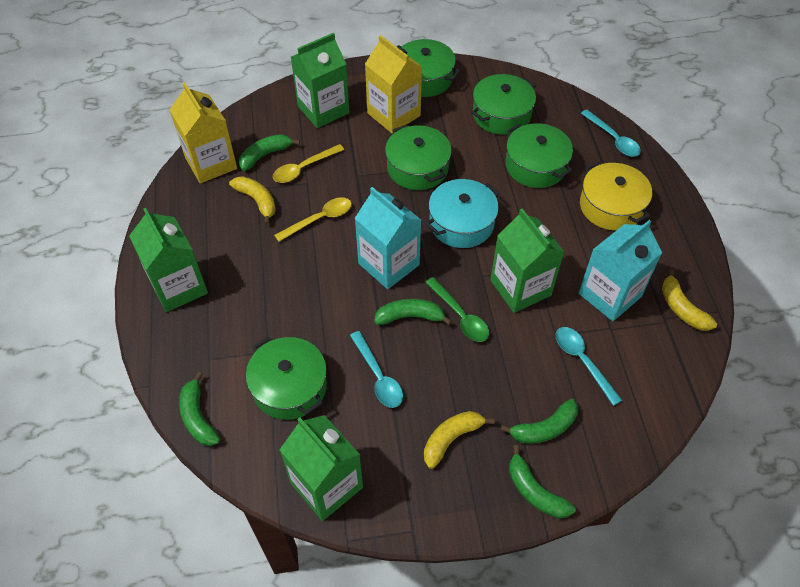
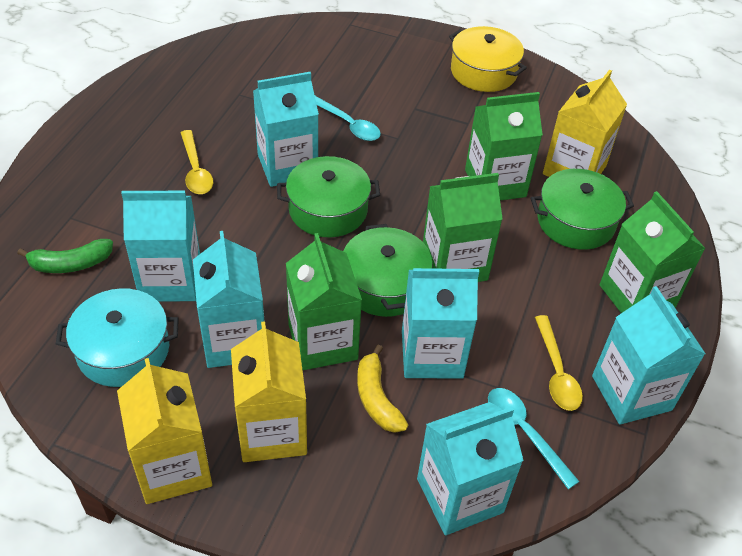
green banana: 5 -> 1
green pot: 5 -> 3
green spoon: 1 -> 0
turquoise carton: 2 -> 6
turquoise spoon: 3 -> 2
yellow banana: 3 -> 1
yellow carton: 2 -> 3

